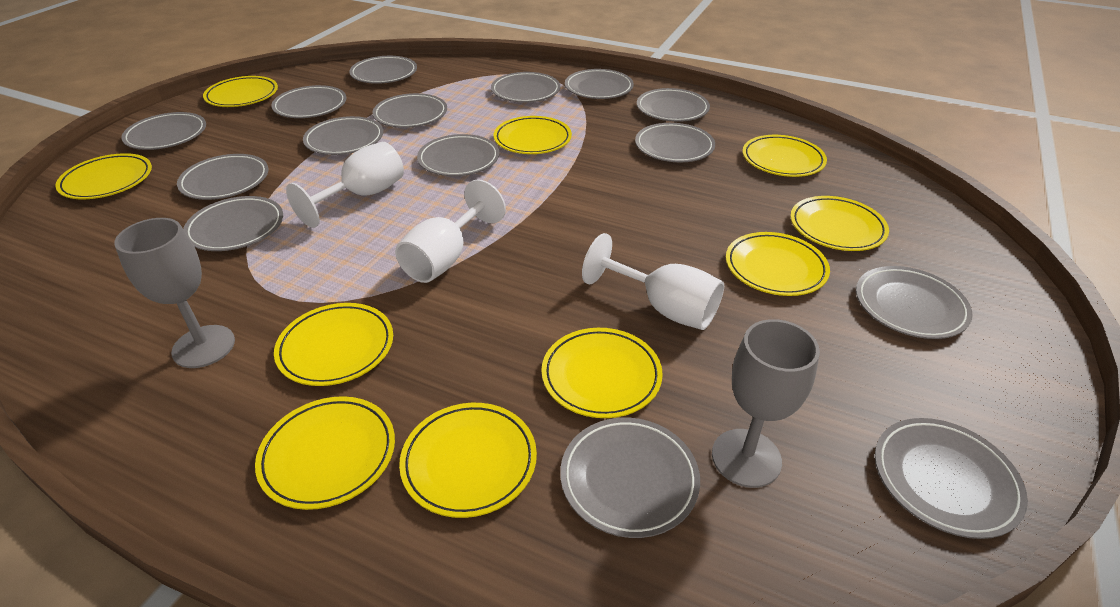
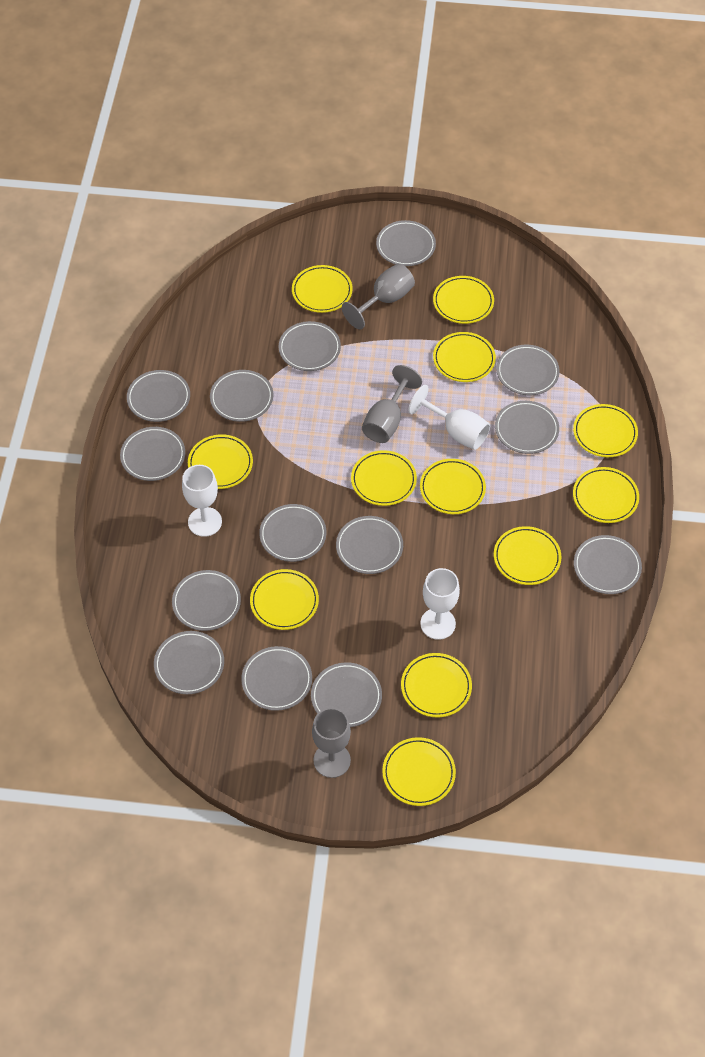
grey goblet: 2 -> 3
grey plate: 15 -> 14
yellow plate: 10 -> 12

